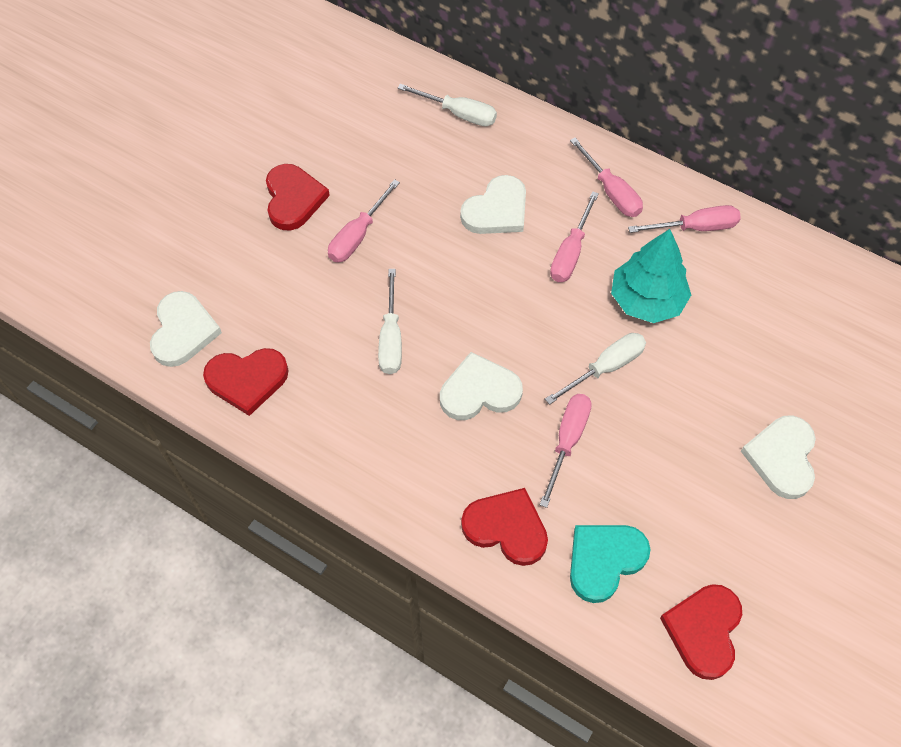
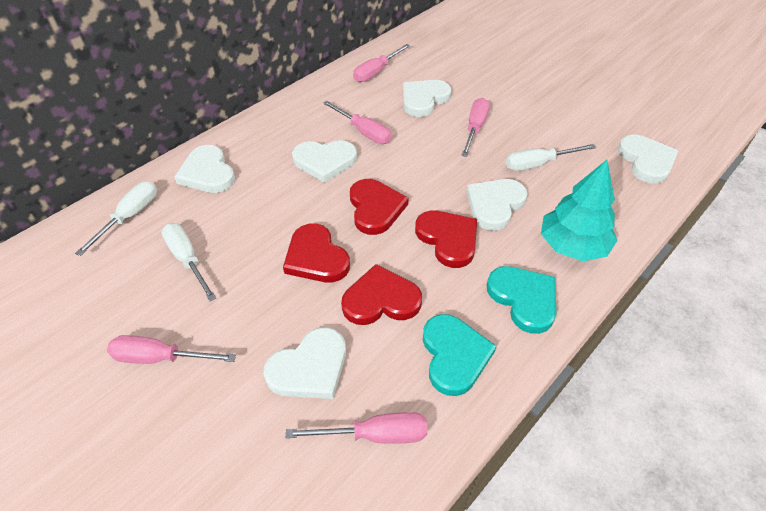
turquoise heart: 1 -> 2
white heart: 4 -> 6

